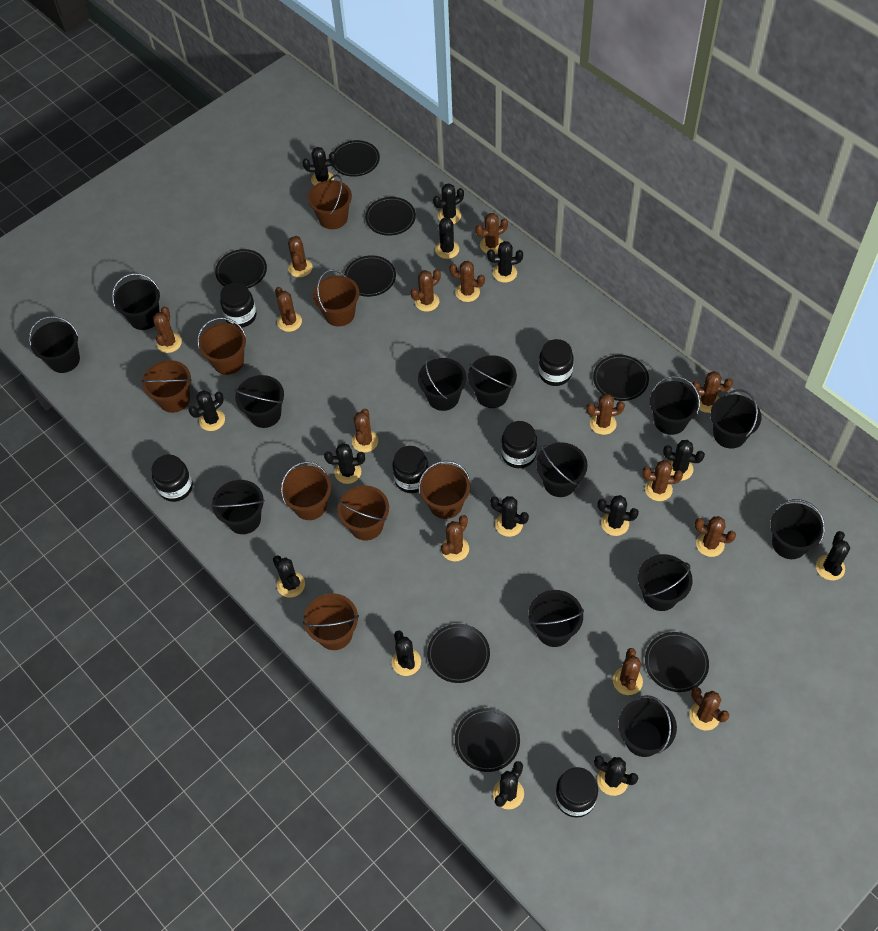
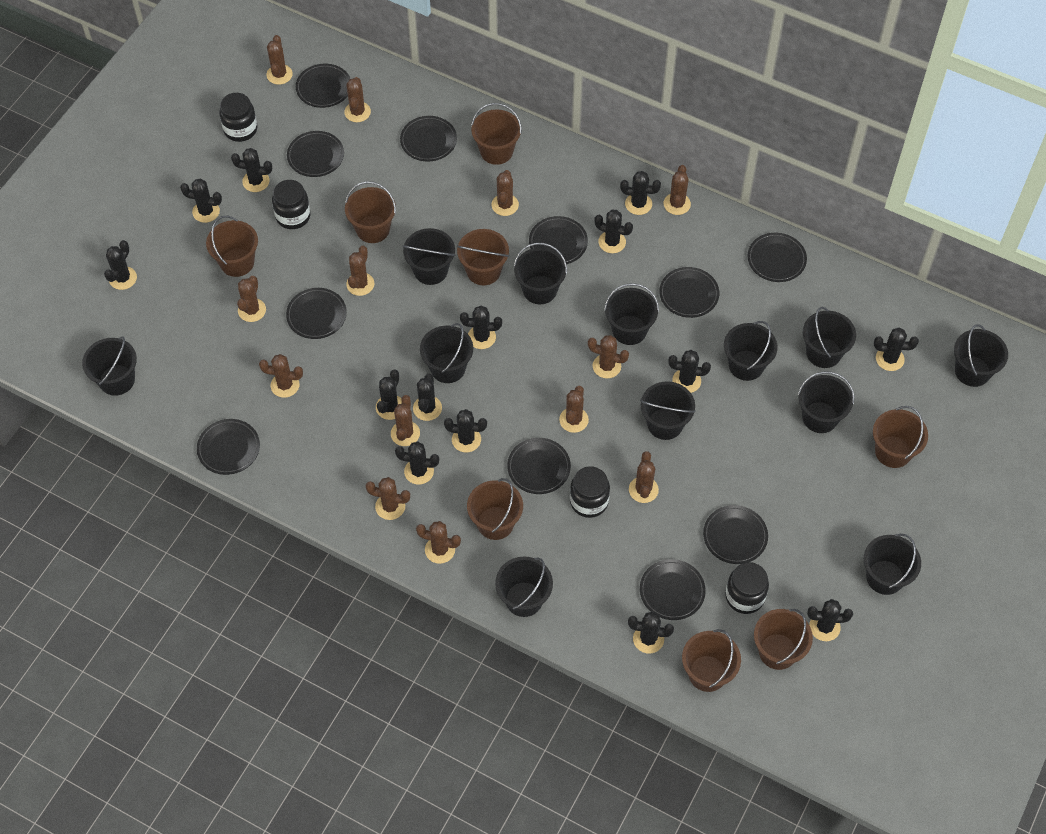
black bucket: 13 -> 12
black jar: 6 -> 4
black plate: 8 -> 11
brown cactus: 14 -> 13

